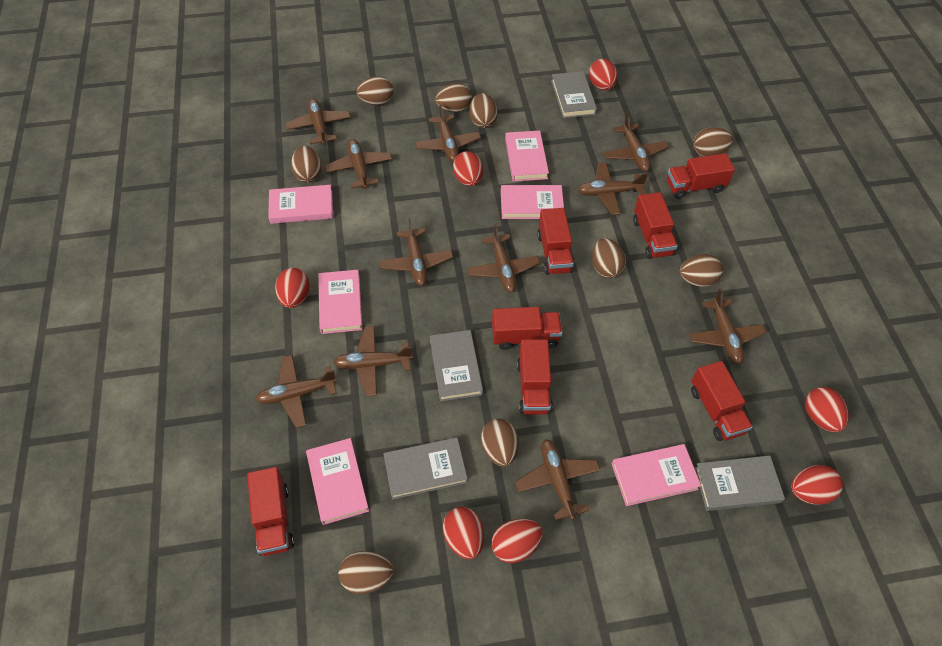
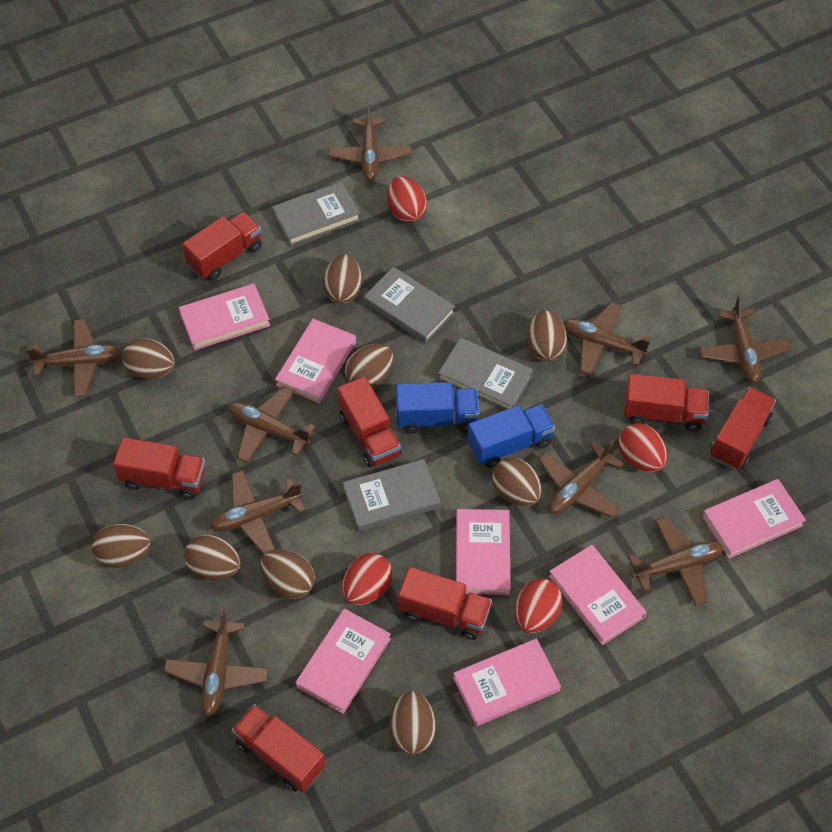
blue truck: 0 -> 2
brown plane: 11 -> 9
pink book: 6 -> 7
red egg: 7 -> 4

